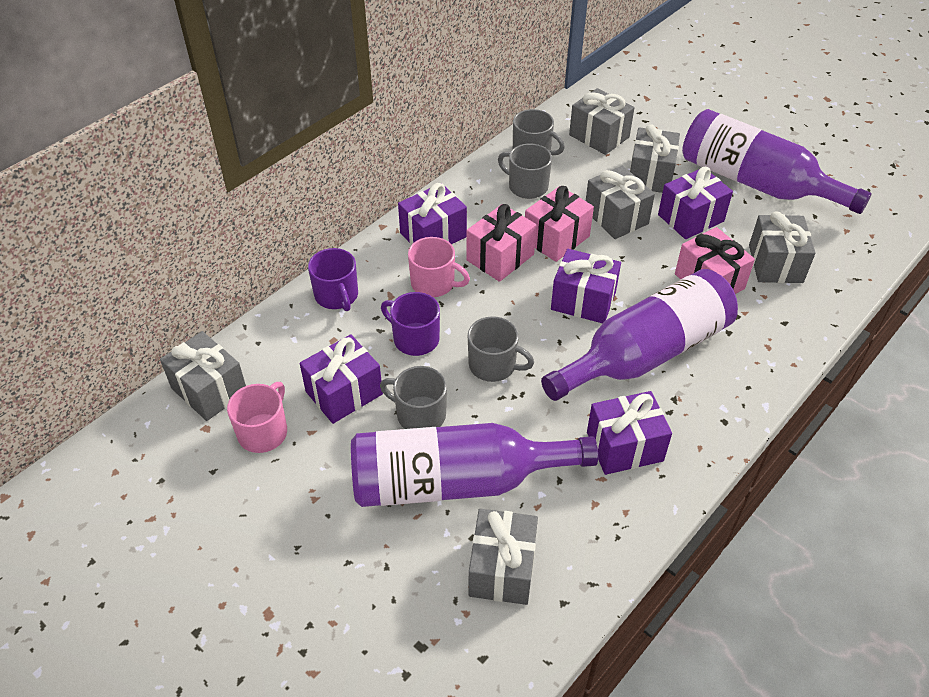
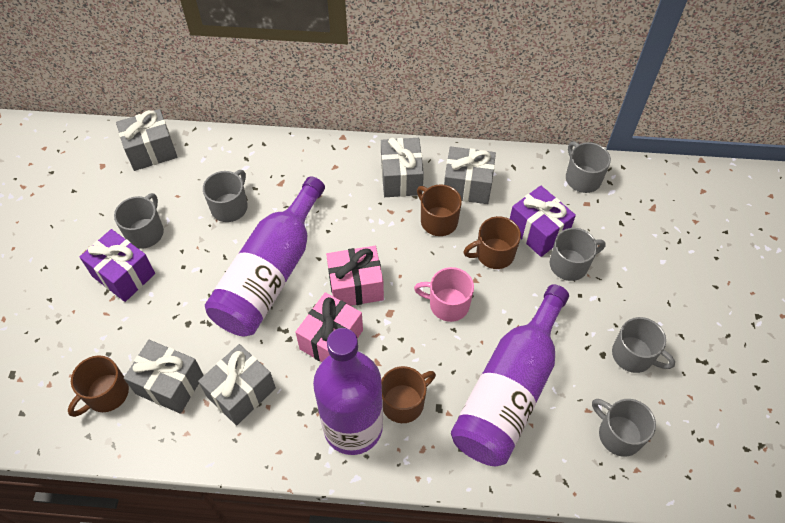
brown mug: 0 -> 4
grey gift: 6 -> 5
grey mug: 4 -> 6
pink gift: 3 -> 2
pink mug: 2 -> 1
purple gift: 5 -> 2
purple mug: 2 -> 0

